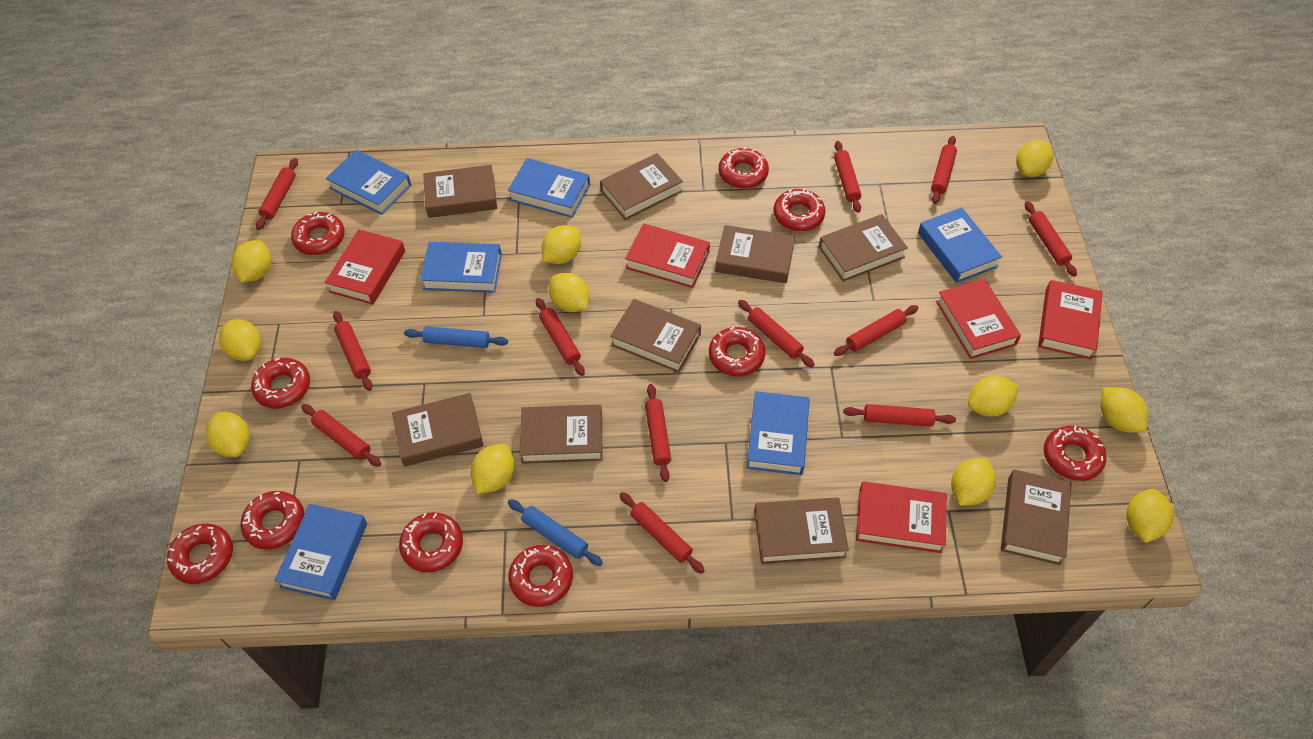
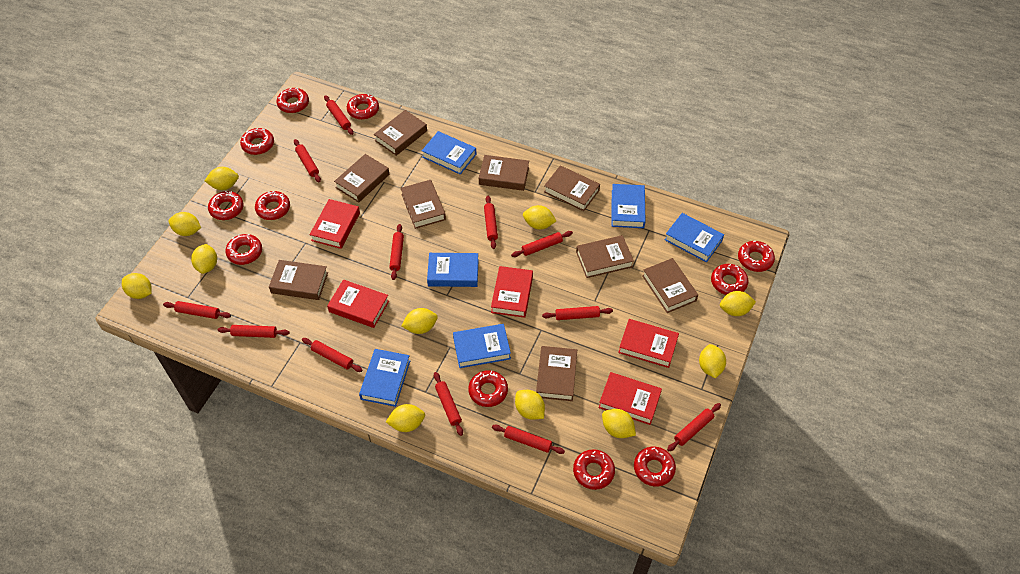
blue rolling pin: 2 -> 0
red donut: 10 -> 11

